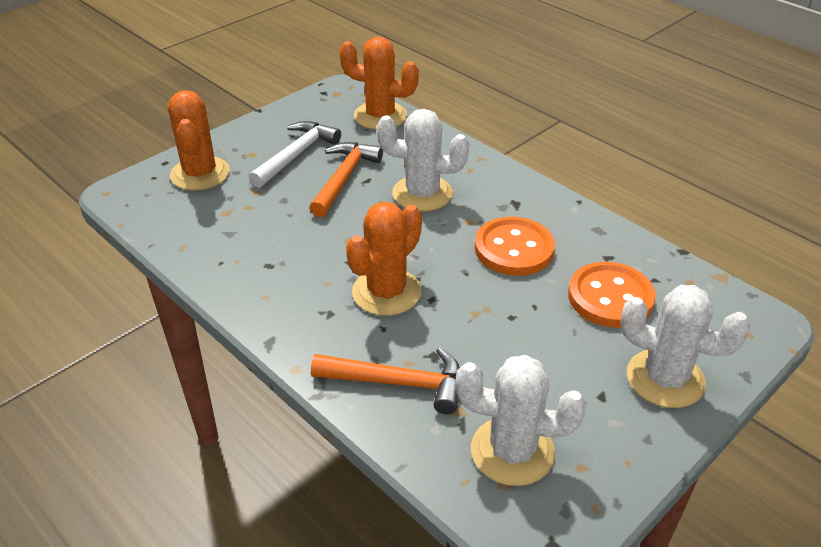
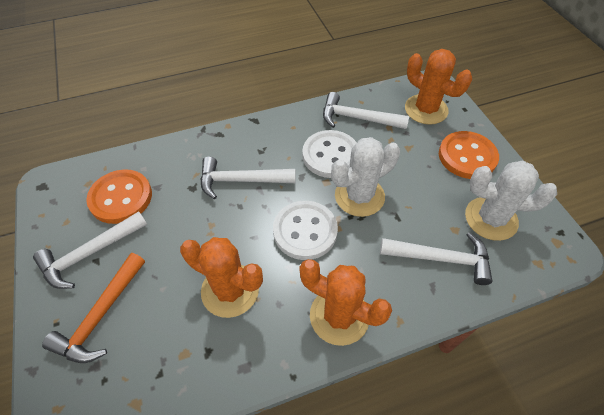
orange hammer: 2 -> 1
white button: 0 -> 2
white cactus: 3 -> 2
white hammer: 1 -> 4

